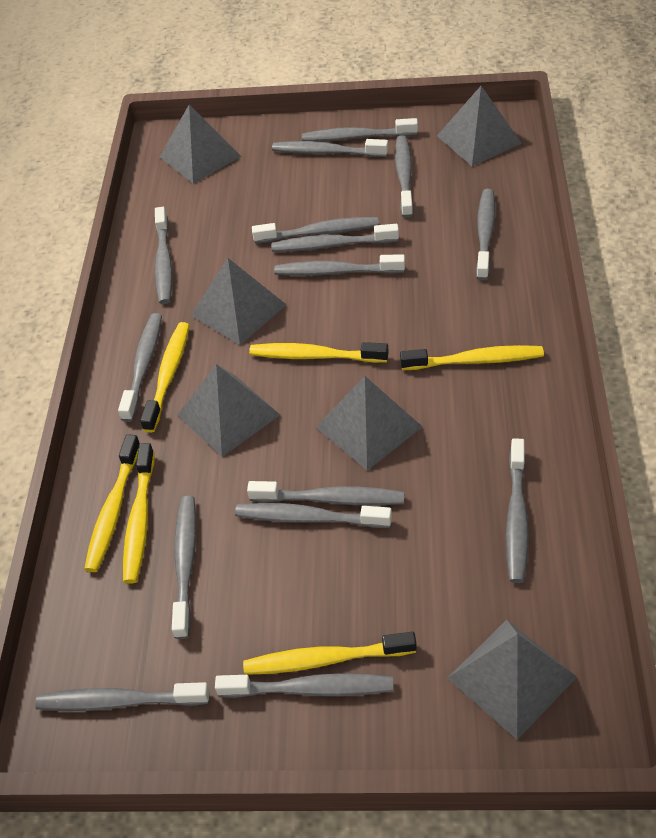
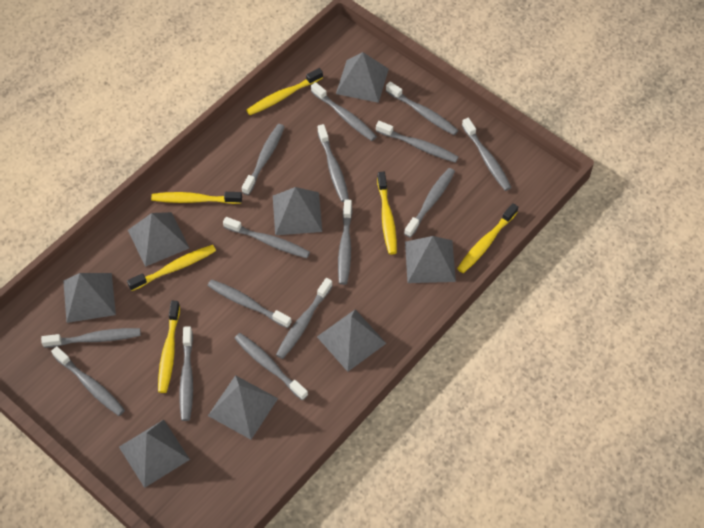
grey pyramid: 6 -> 8

